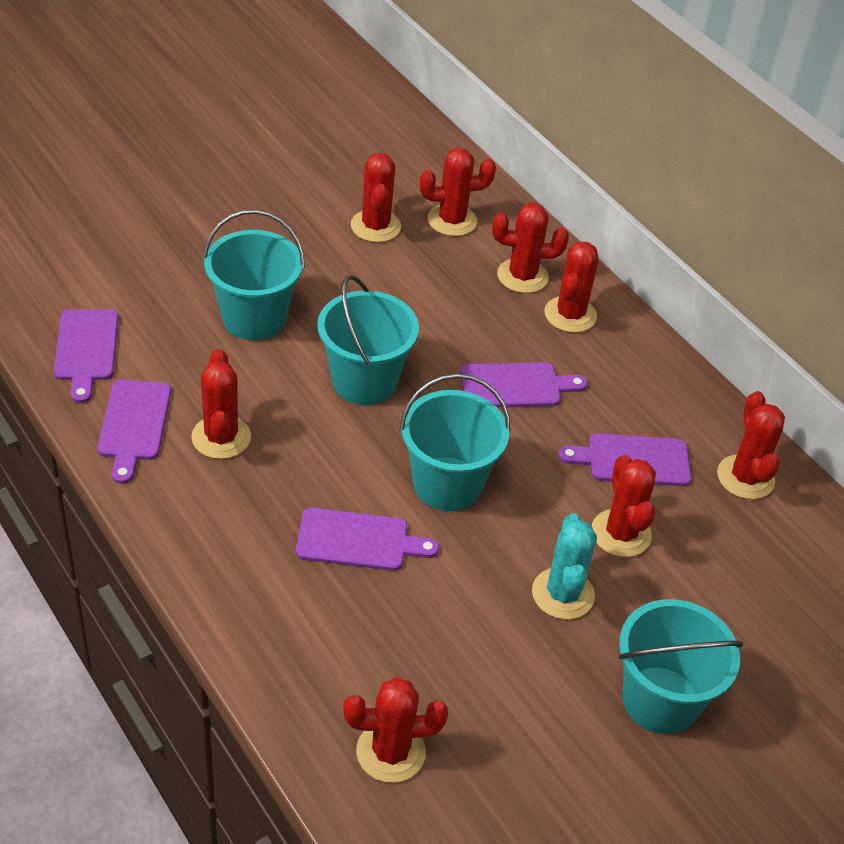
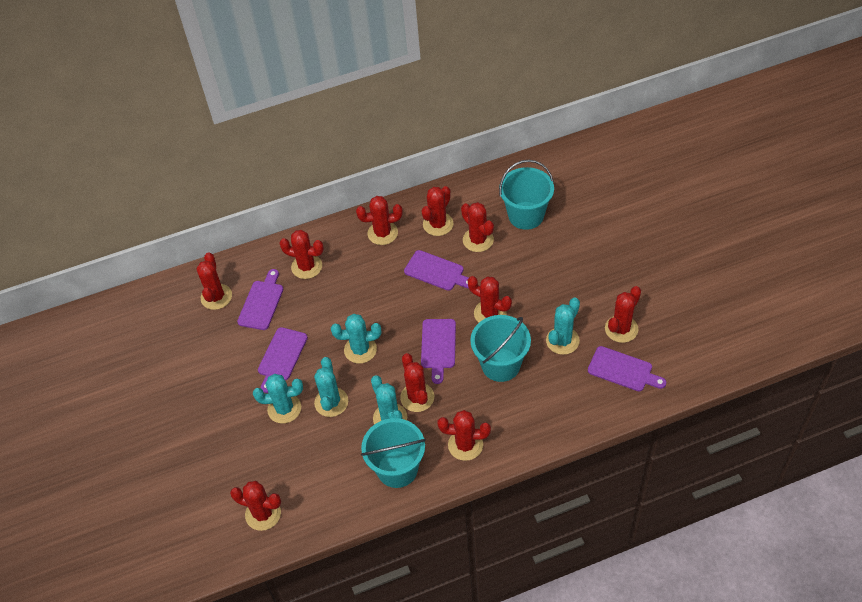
red cactus: 8 -> 10
turquoise bucket: 4 -> 3
turquoise cactus: 1 -> 5

